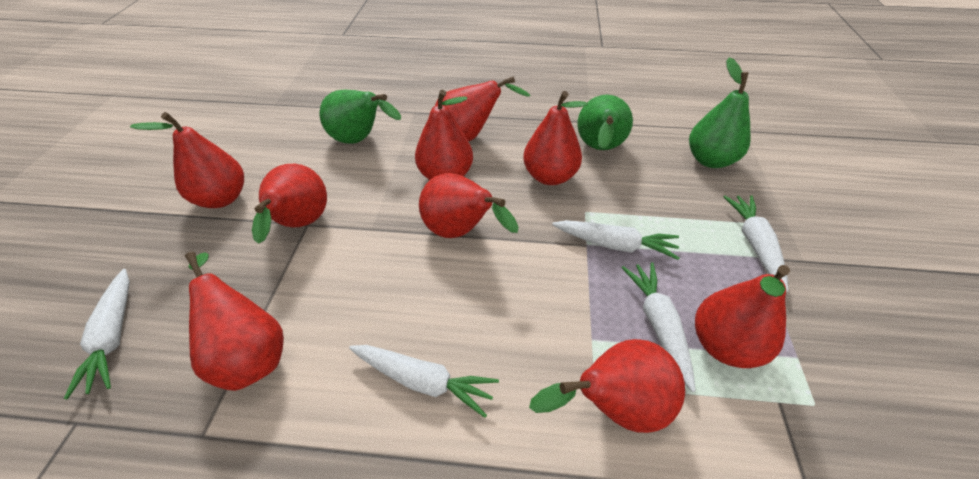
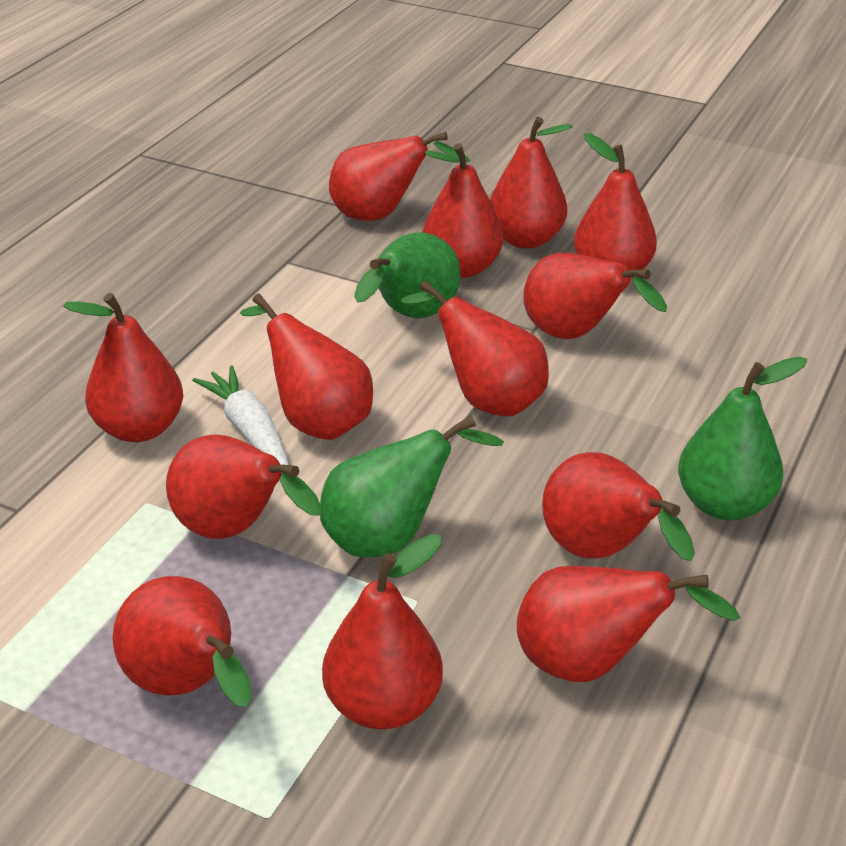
red pear: 9 -> 13
white carrot: 5 -> 1

